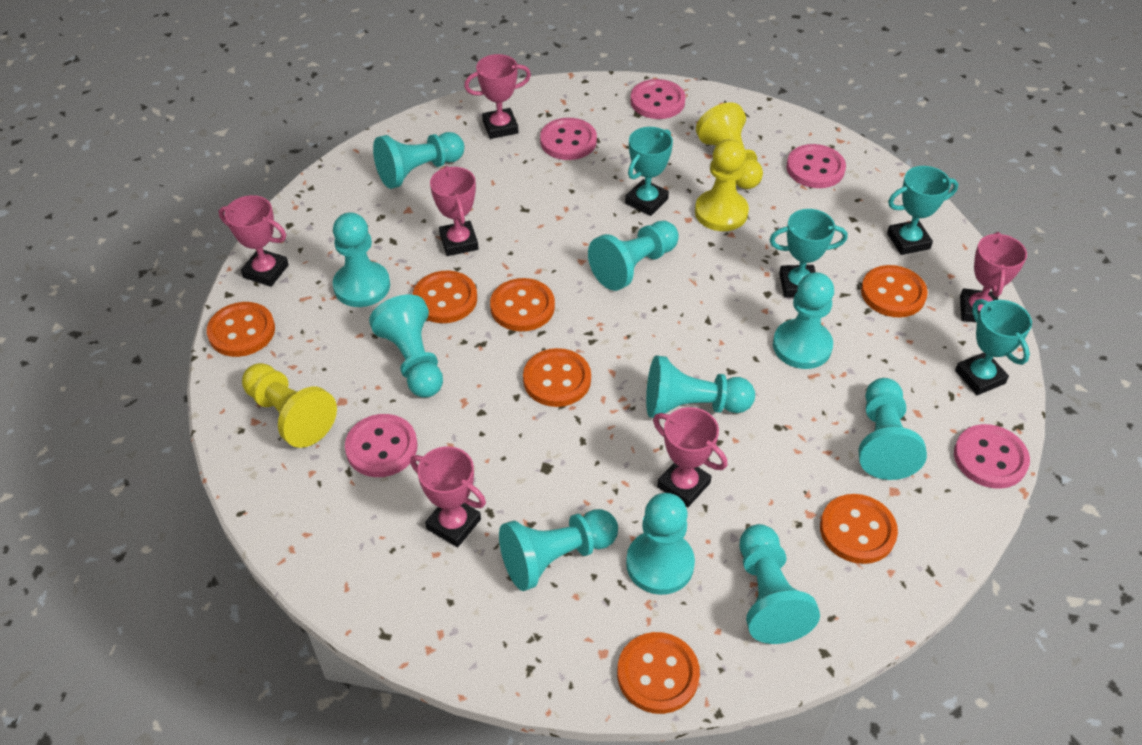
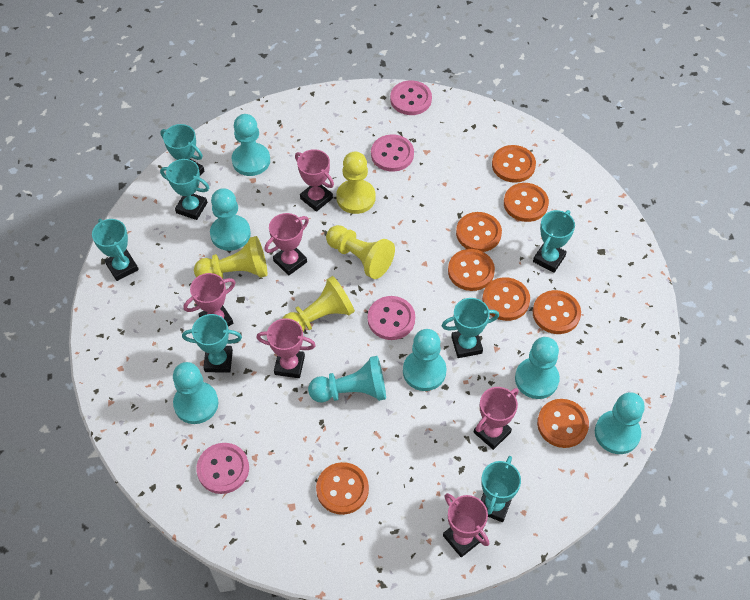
orange button: 7 -> 8
pink button: 5 -> 4
turquoise pawn: 10 -> 7
turquoise trophy: 4 -> 7
yellow pawn: 3 -> 4

